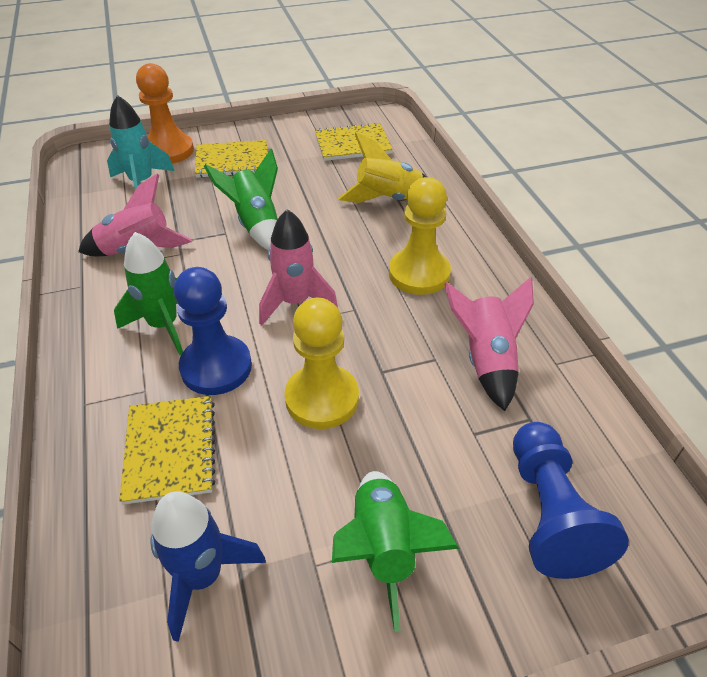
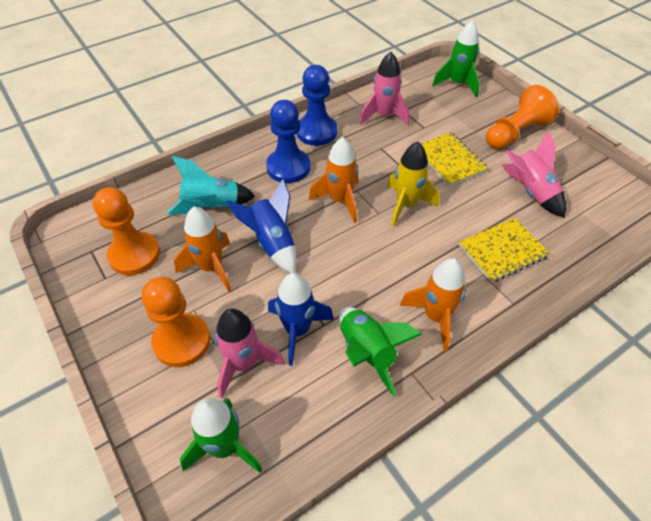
blue rocket: 1 -> 2
orange pawn: 1 -> 3
orange rocket: 0 -> 3
yellow notebook: 3 -> 2
yellow pawn: 2 -> 0

